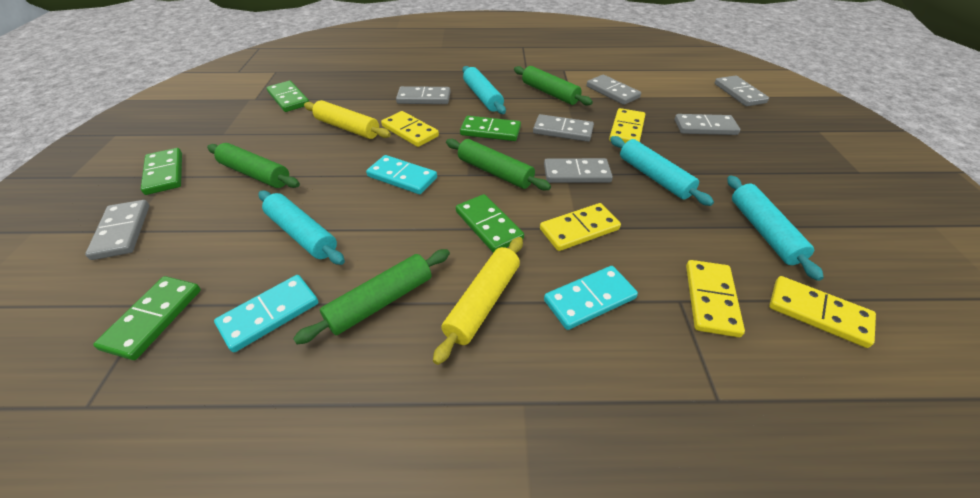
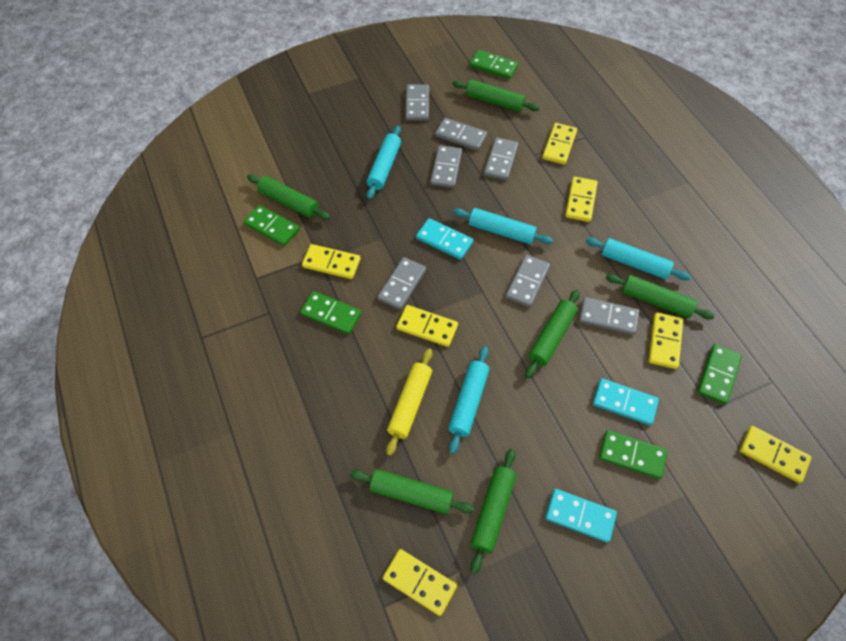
green rolling pin: 4 -> 6
yellow domino: 5 -> 7
yellow rolling pin: 2 -> 1

